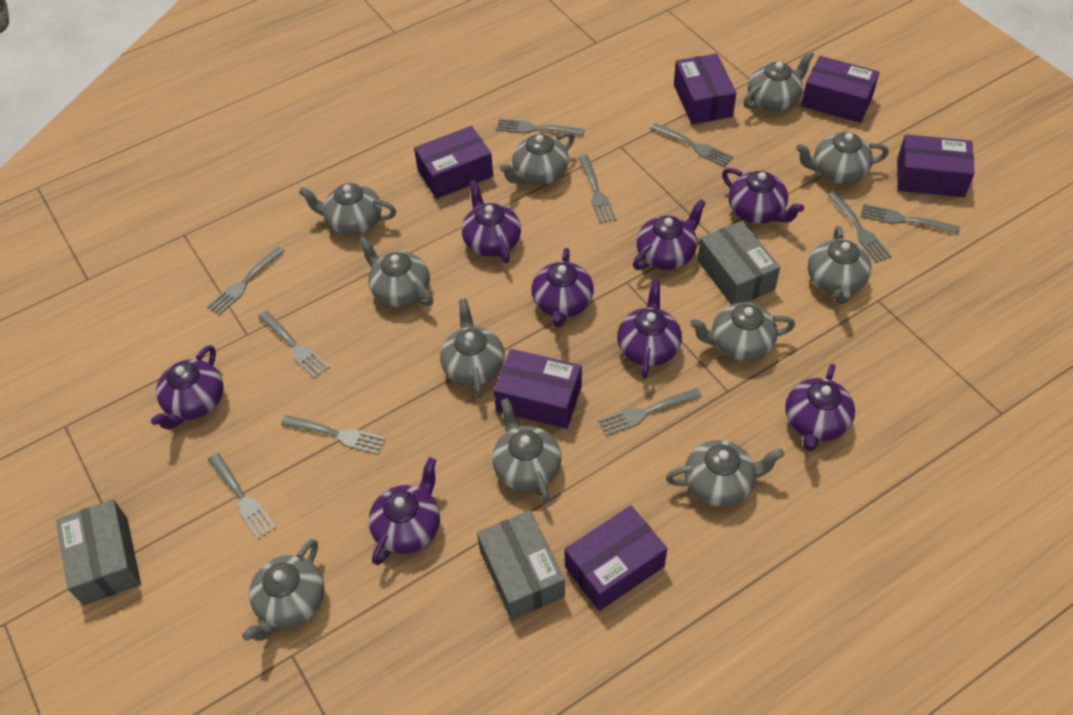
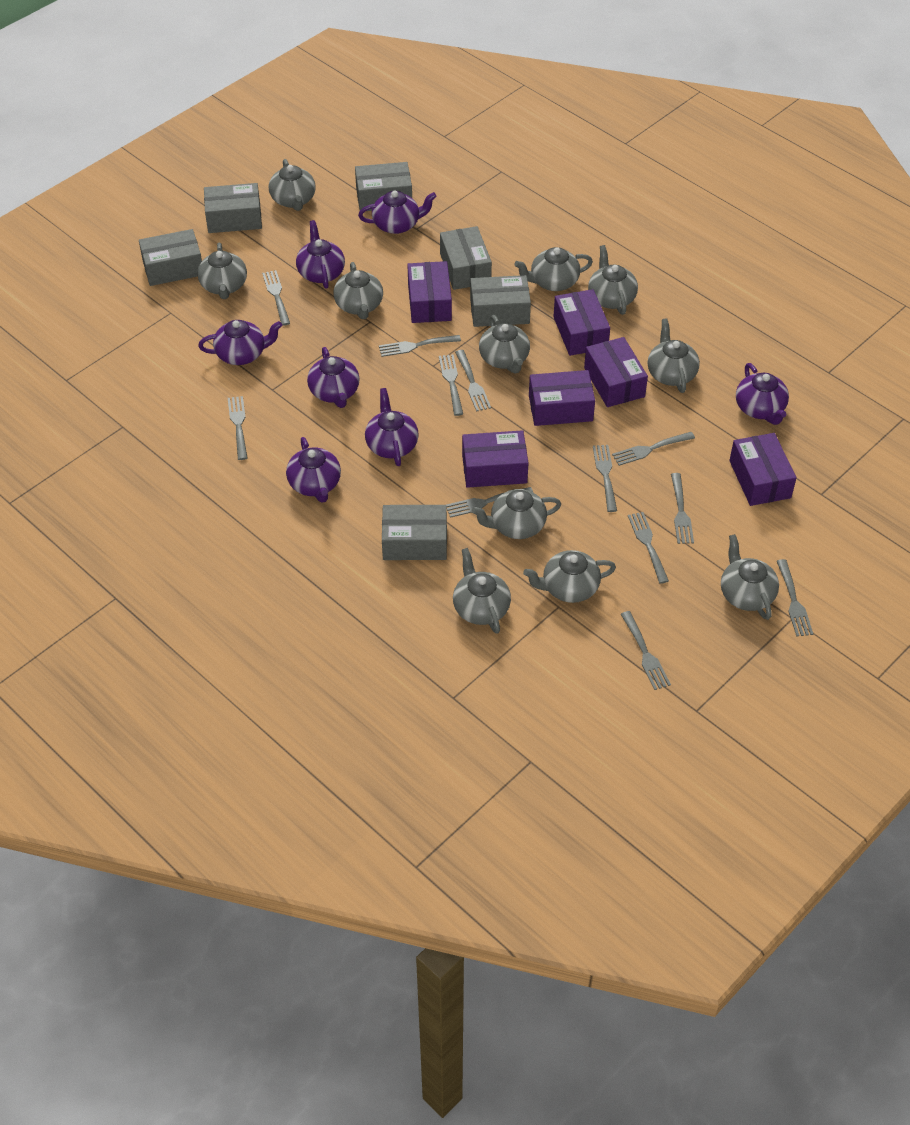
grey box: 3 -> 6
grey fork: 10 -> 12
purple teapot: 8 -> 7

